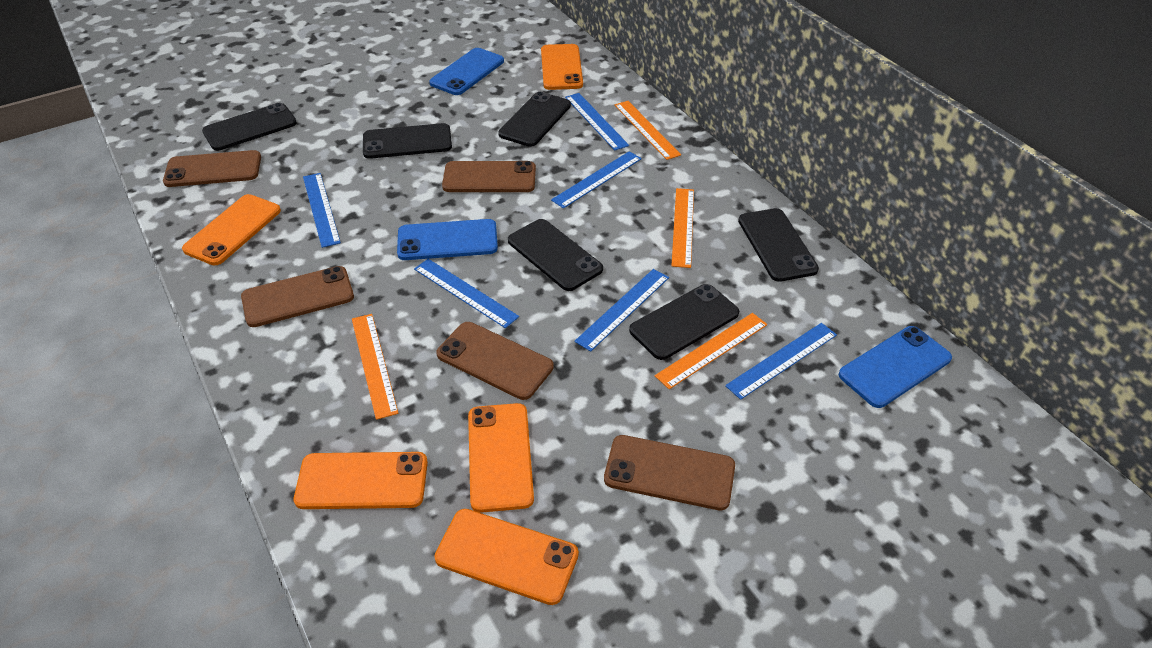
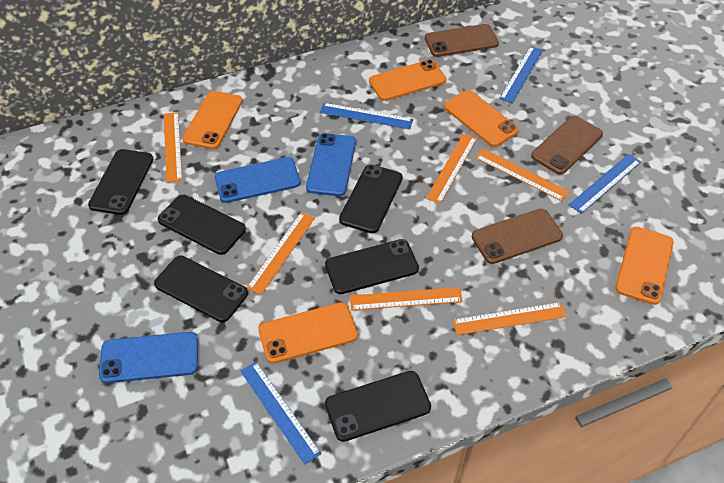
blue ruler: 6 -> 4
brown phone: 5 -> 3
orange ruler: 4 -> 6

